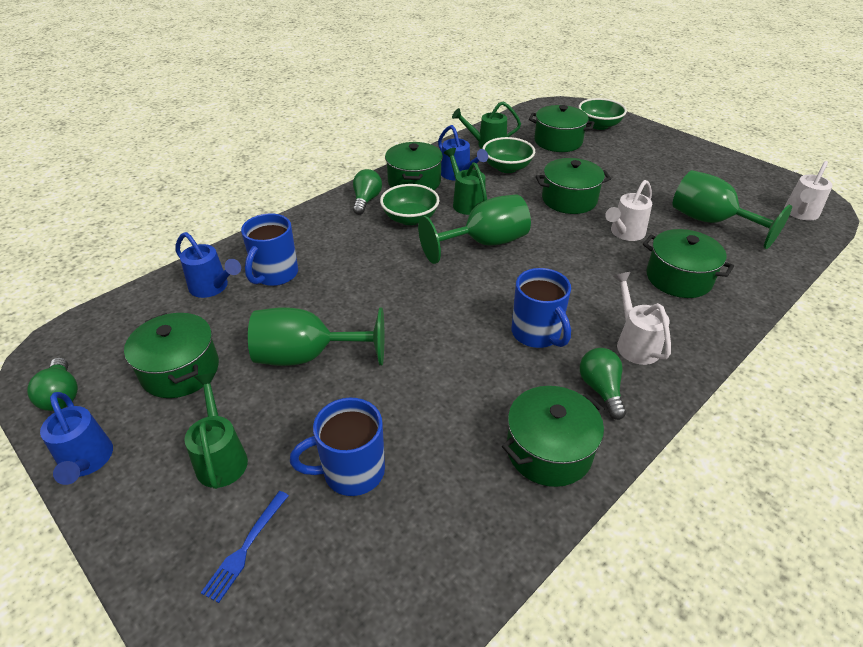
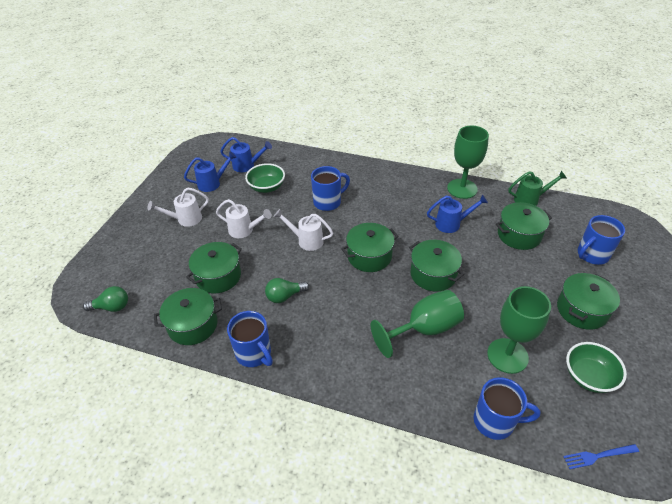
blue mug: 3 -> 4
green bowl: 3 -> 2
green light bulb: 3 -> 2
green watering can: 3 -> 1

